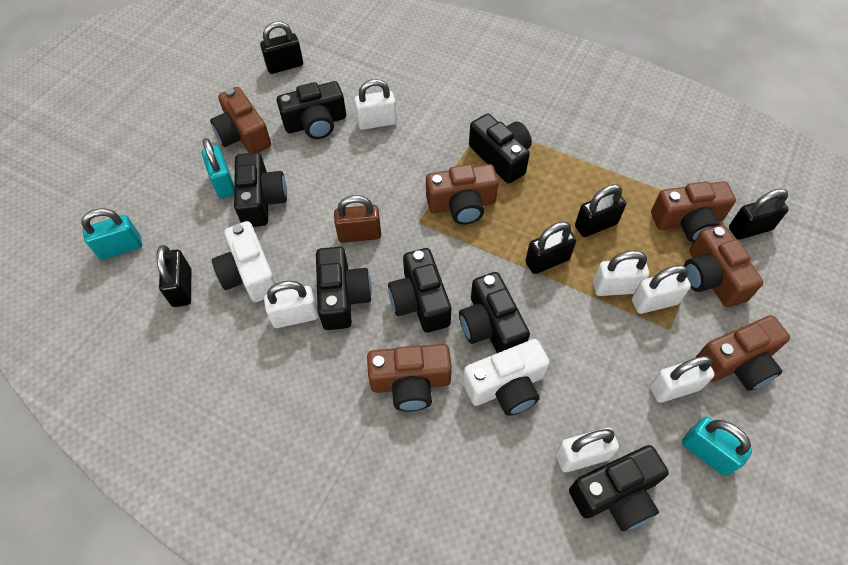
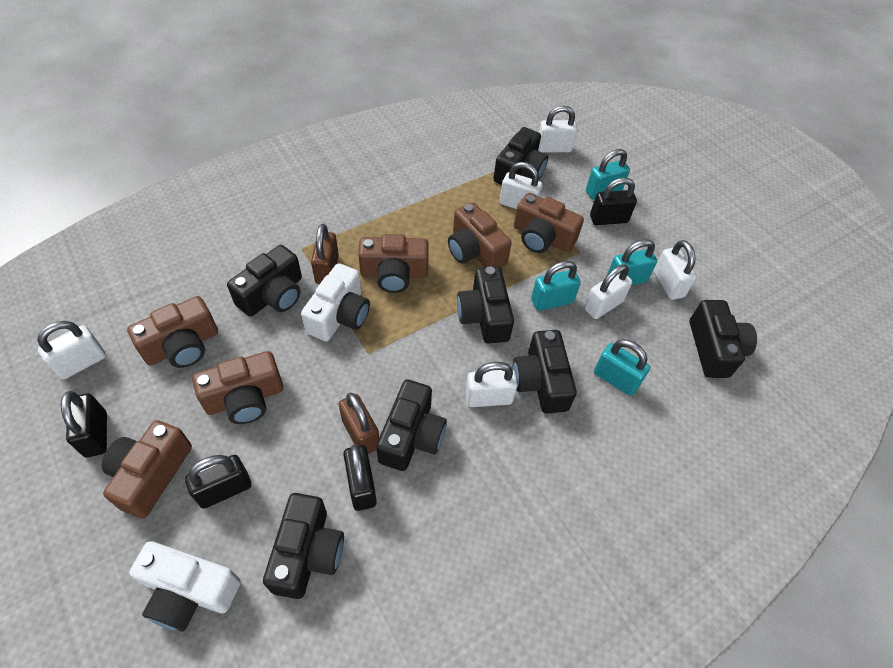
black padlock: 5 -> 4
brown padlock: 1 -> 2
turquoise padlock: 3 -> 4

